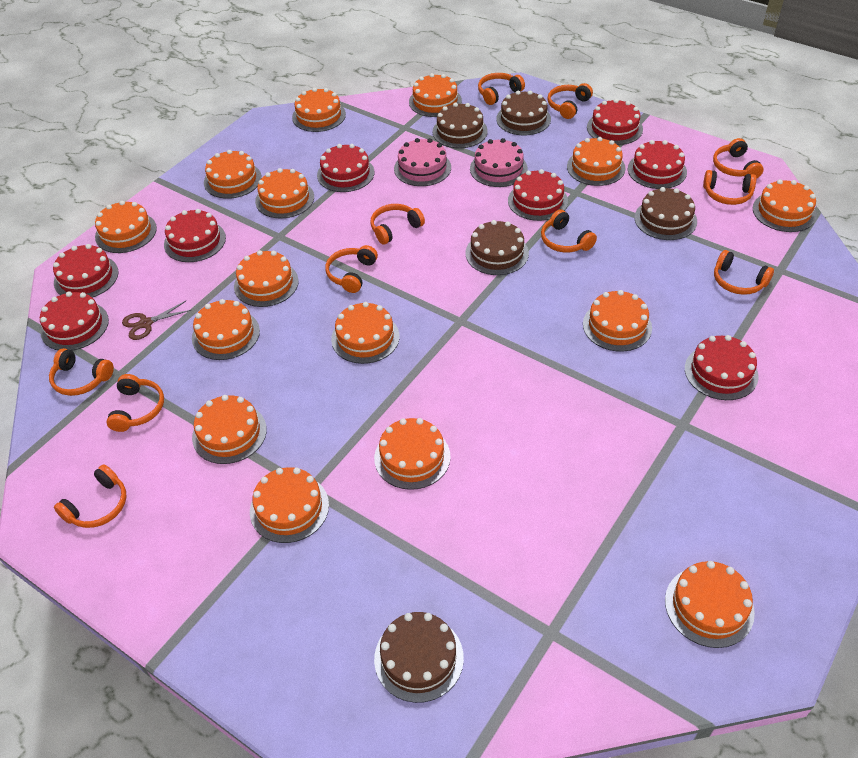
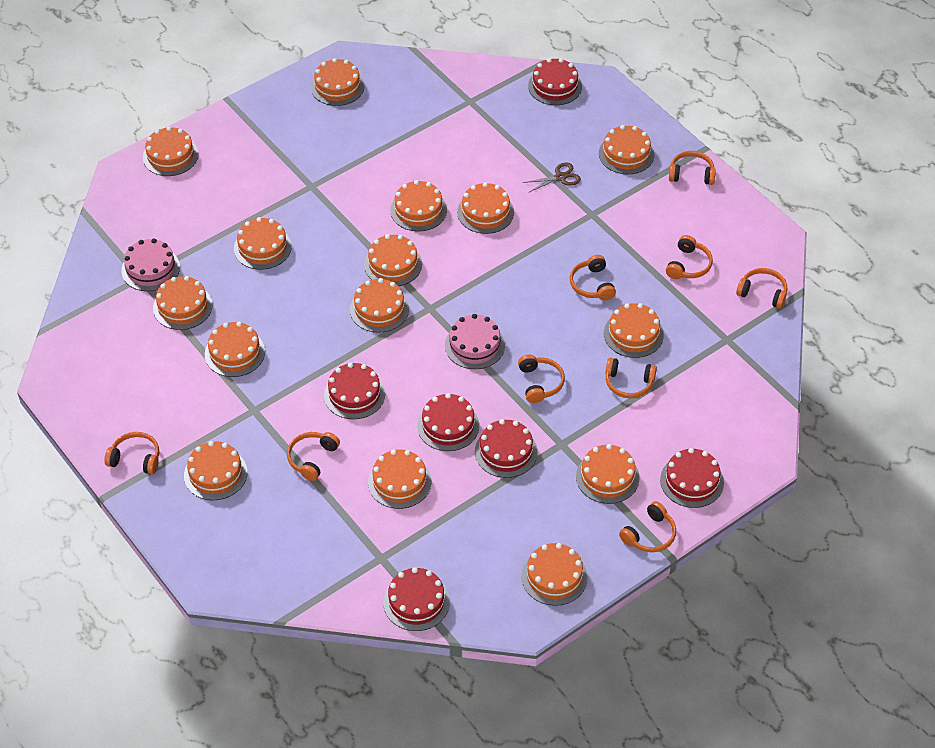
brown cake: 5 -> 0
orange headphones: 11 -> 9
red cake: 8 -> 6

